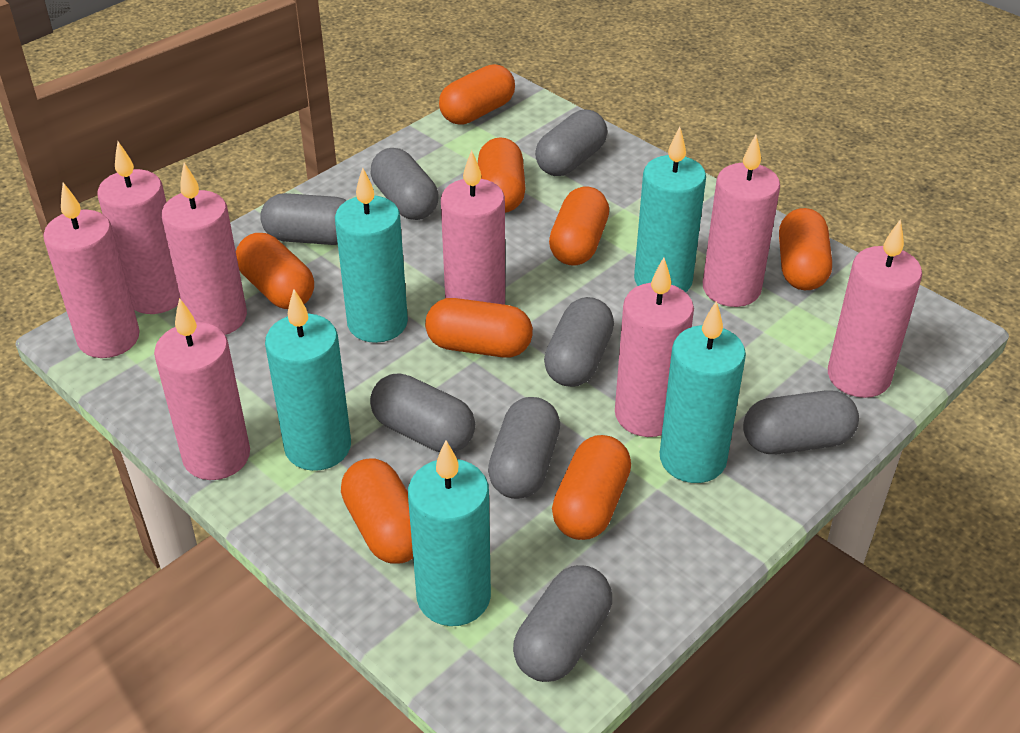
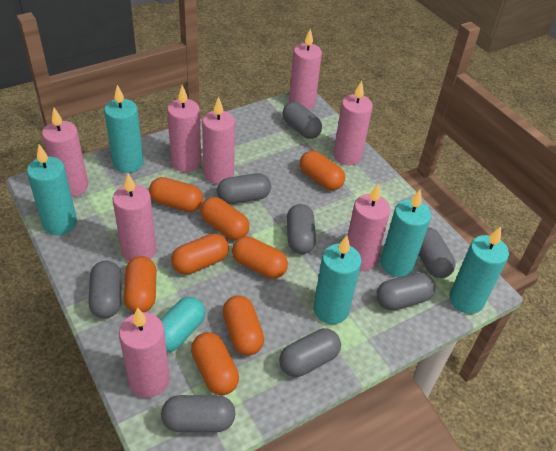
turquoise capsule: 0 -> 1

